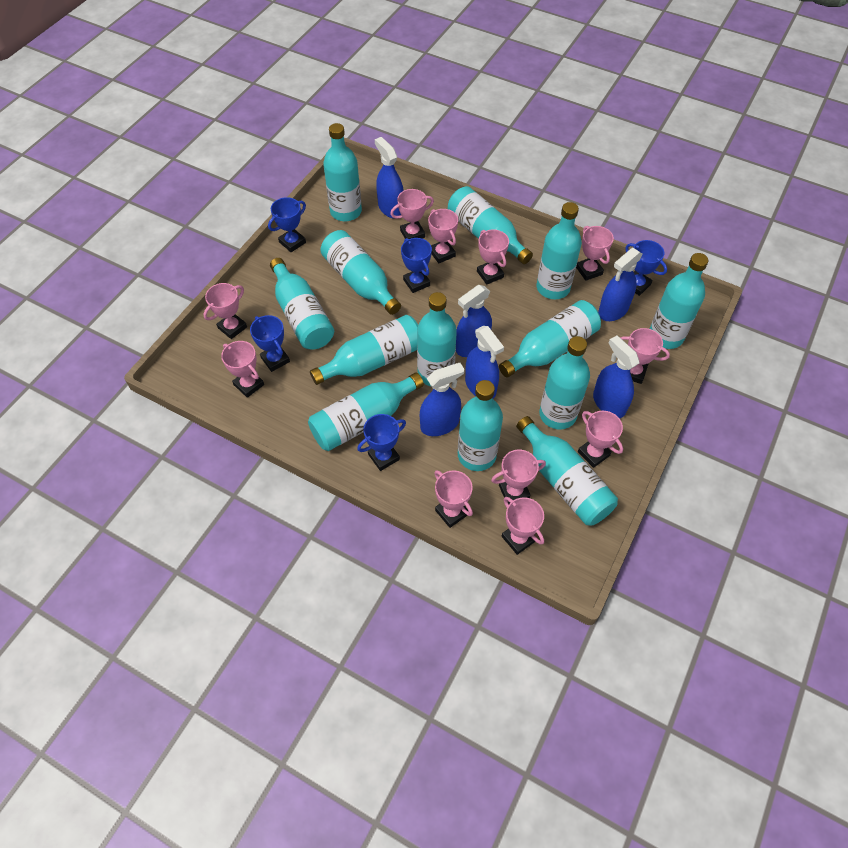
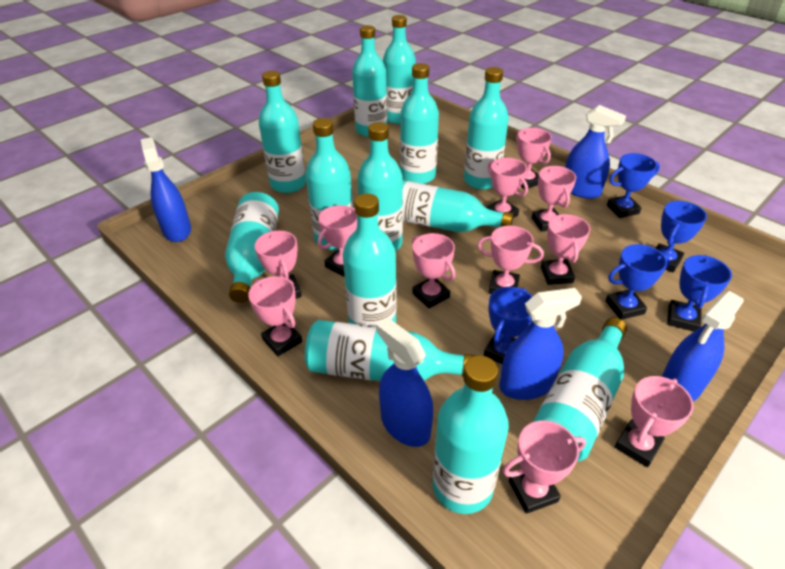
blue spray bottle: 6 -> 5

